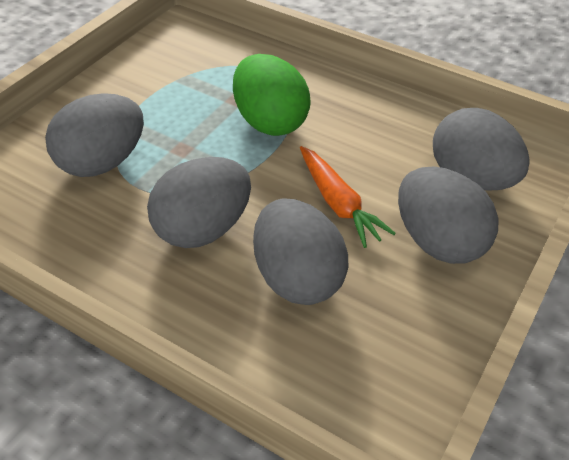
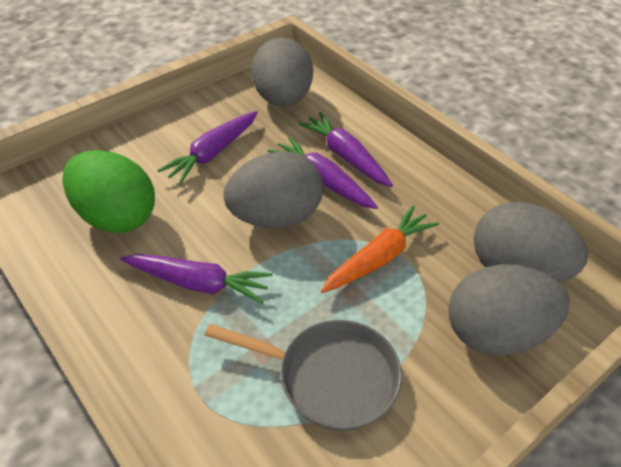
grey egg: 5 -> 4
grey pan: 0 -> 1
purple carrot: 0 -> 4

